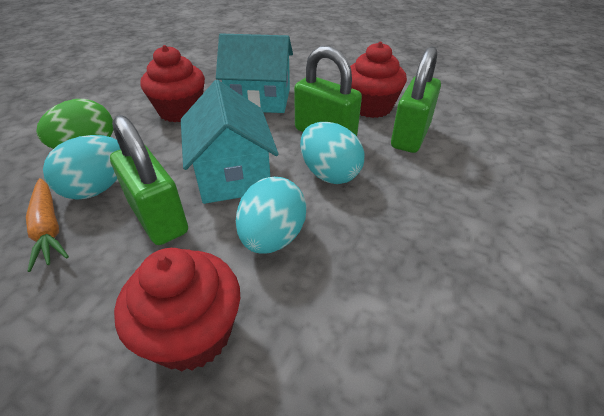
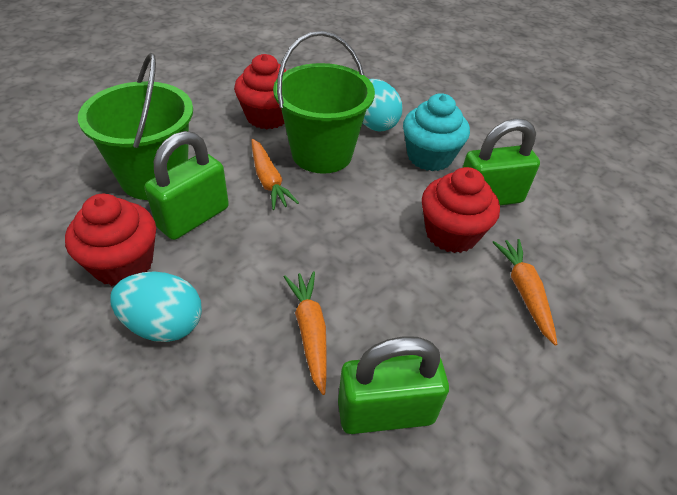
green bucket: 0 -> 2
green egg: 1 -> 0
orange carrot: 1 -> 3
turquoise cupcake: 0 -> 1
turquoise egg: 3 -> 2
turquoise house: 2 -> 0

